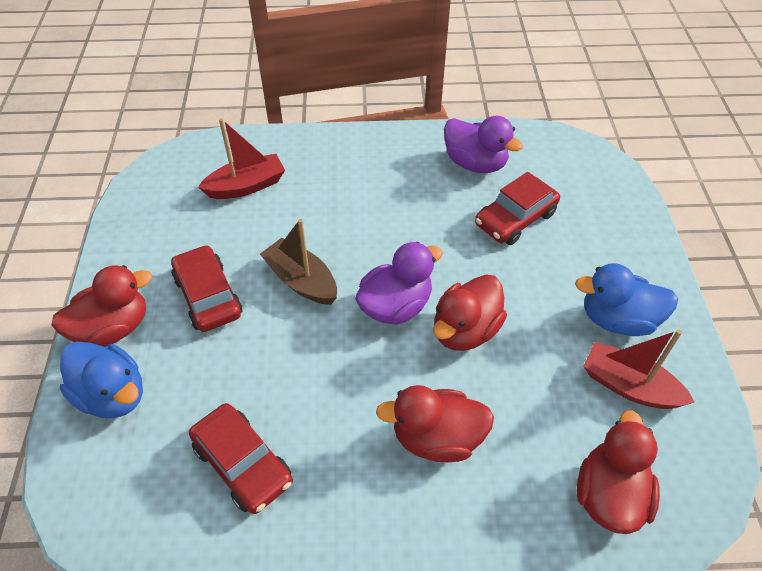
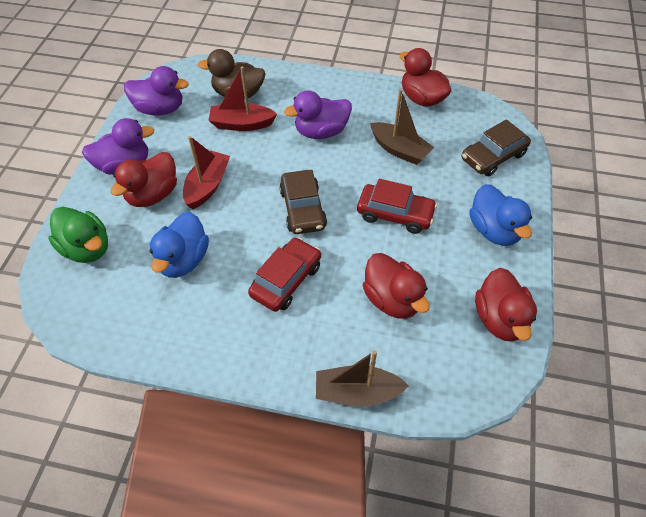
brown boat: 1 -> 2
brown car: 0 -> 2
brown duck: 0 -> 1
green duck: 0 -> 1
purple duck: 2 -> 3
red car: 3 -> 2

